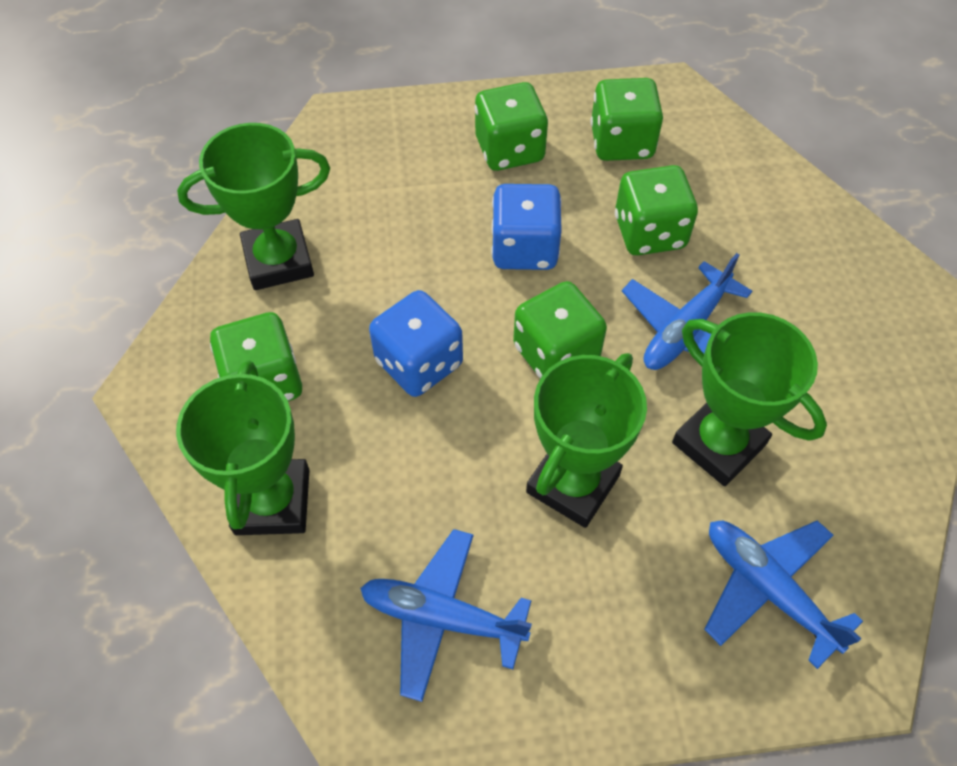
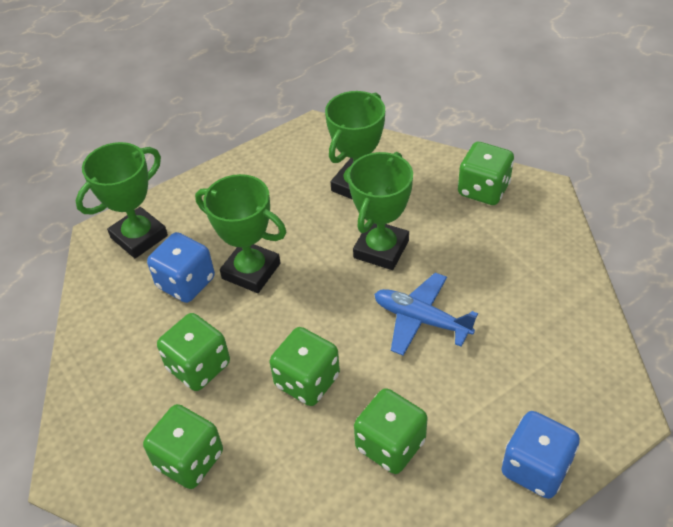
blue plane: 3 -> 1

